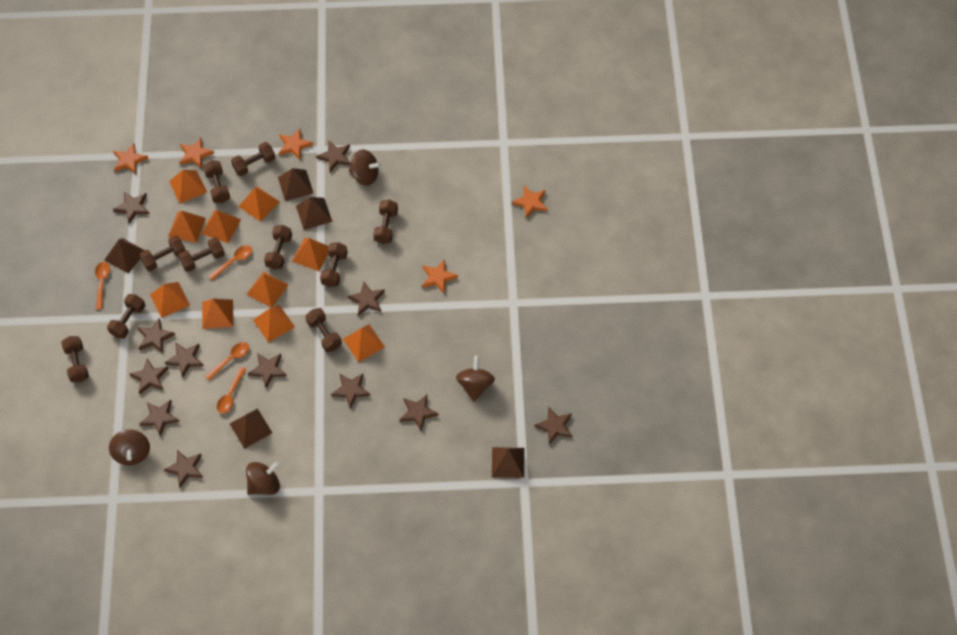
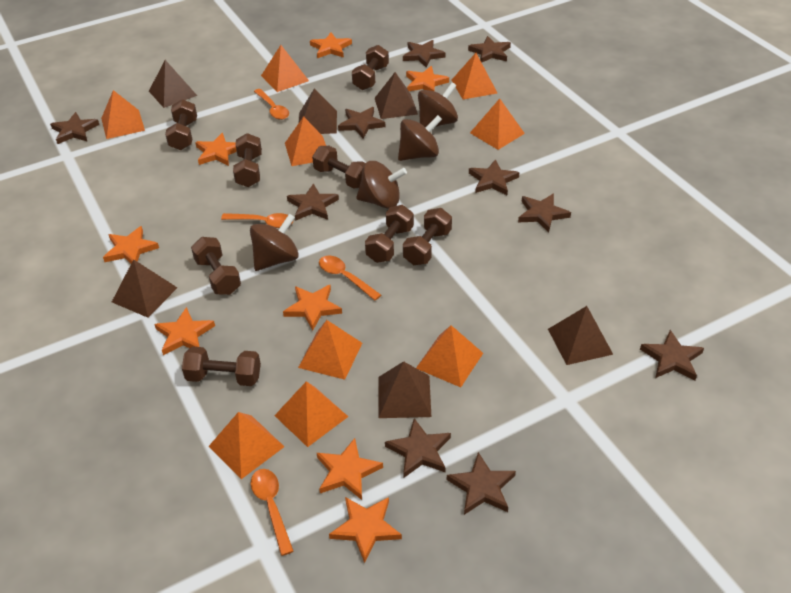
brown dumbbell: 10 -> 8
brown pyramid: 5 -> 6
brown star: 12 -> 10
orange pyramid: 10 -> 9
orange star: 5 -> 8

